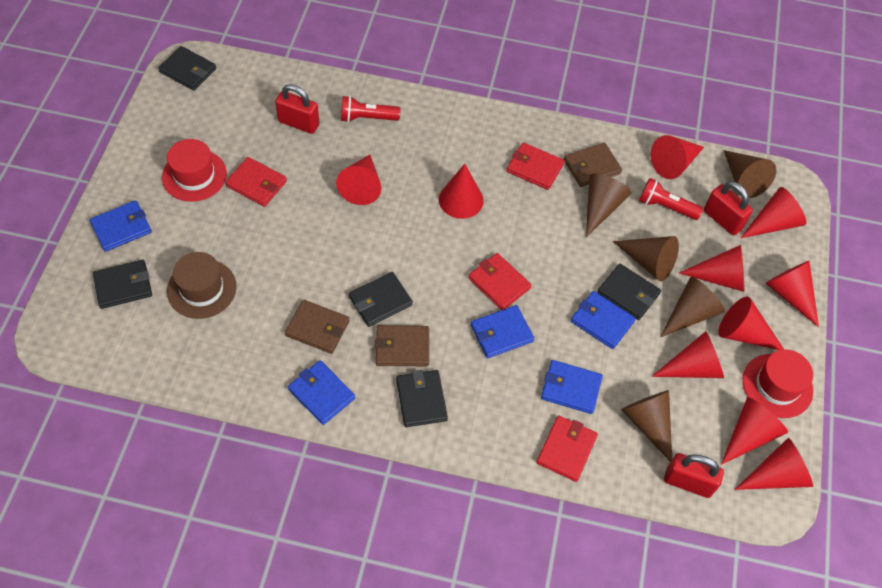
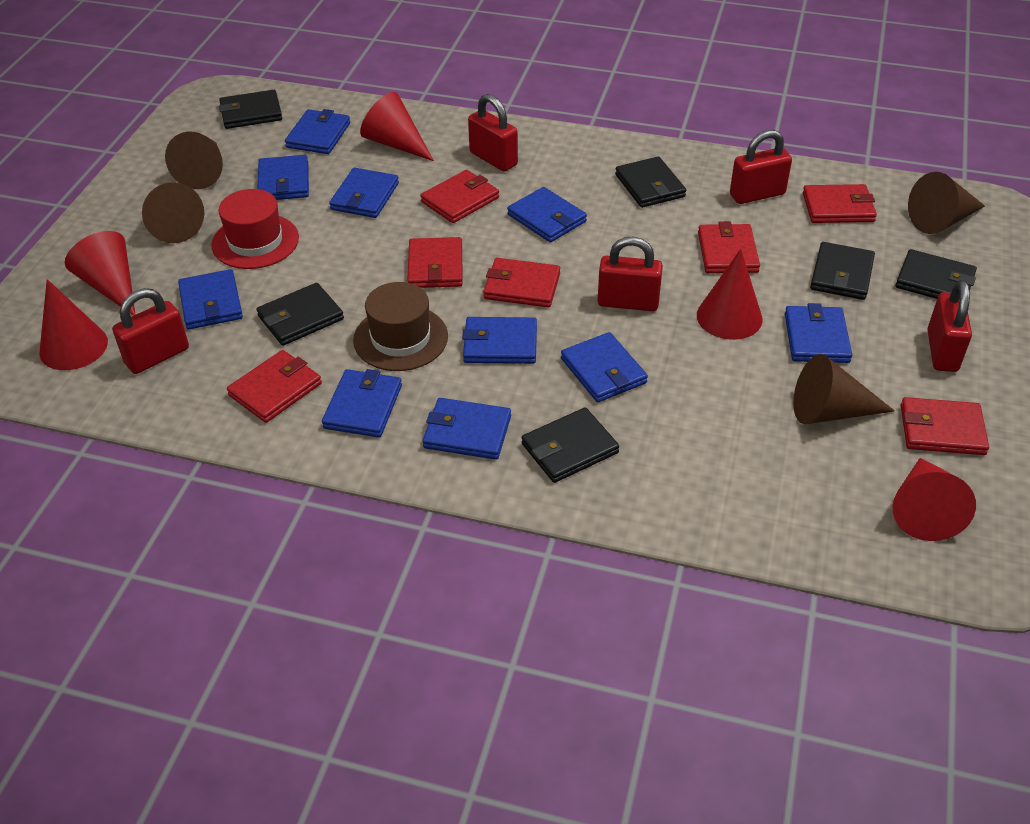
black wallet: 5 -> 6
blue wallet: 5 -> 10
brown cone: 5 -> 4
brown wallet: 3 -> 0
red cone: 10 -> 5
red flashlight: 2 -> 0
red hat: 2 -> 1
red padlock: 3 -> 5
red wallet: 4 -> 7

